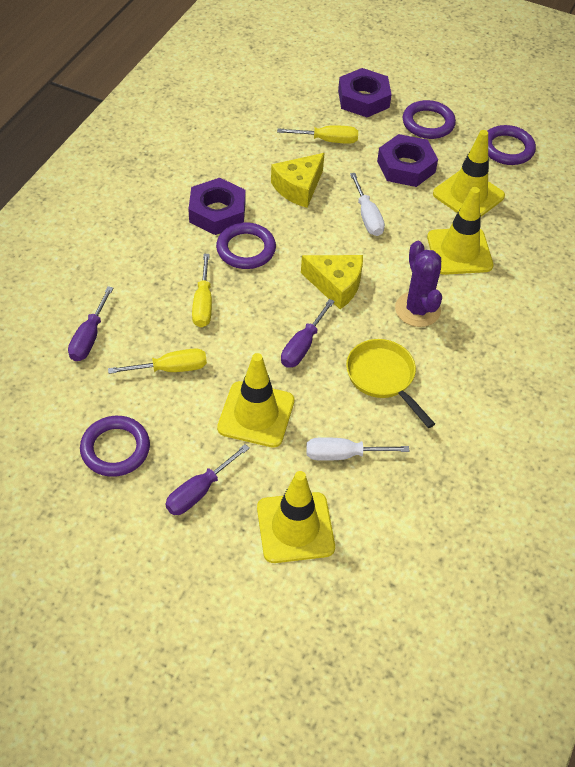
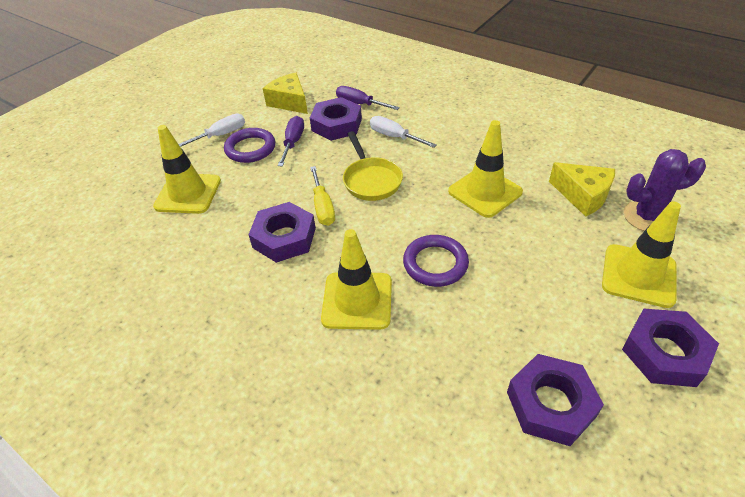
purple nut: 3 -> 4
purple ring: 4 -> 2
purple screwdriver: 3 -> 2
yellow screwdriver: 3 -> 1

